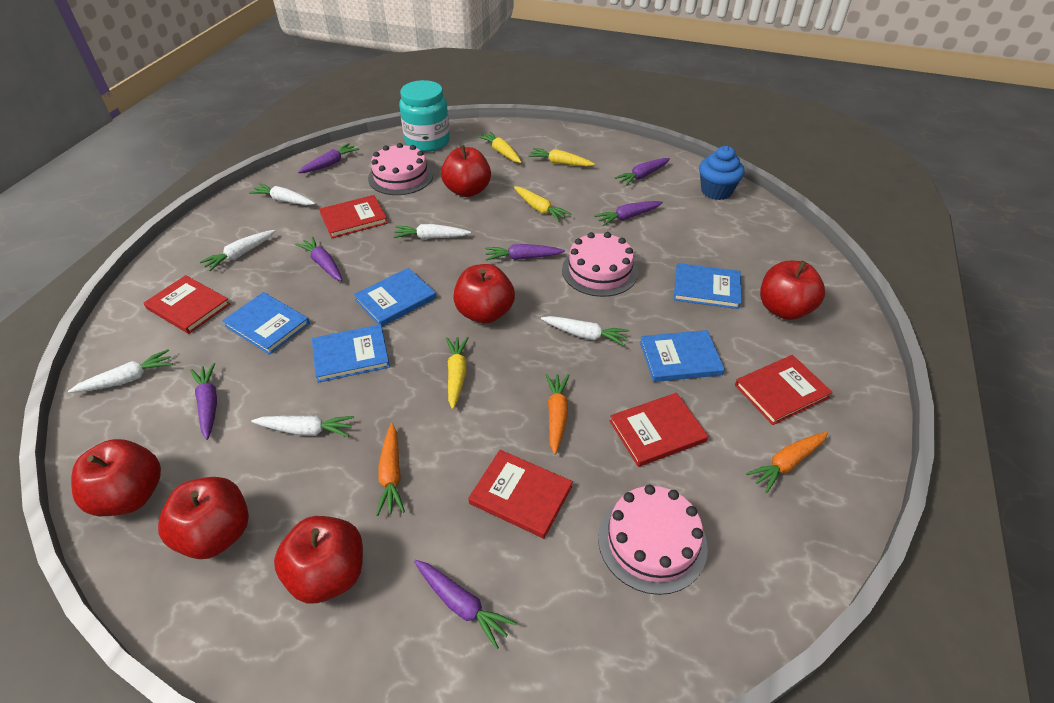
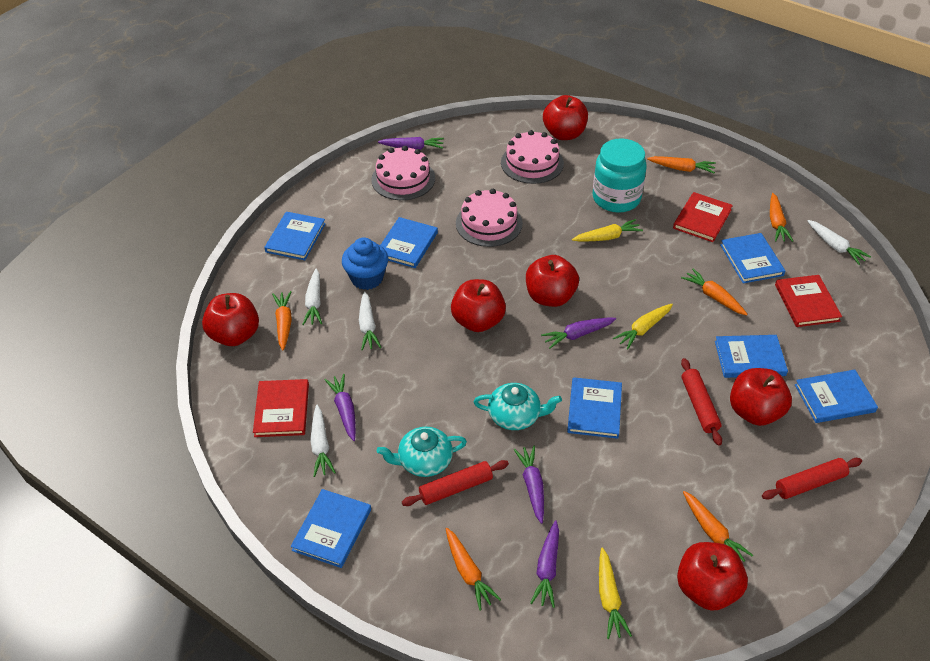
blue book: 5 -> 7
orange carrot: 3 -> 6
purple carrot: 7 -> 5
red book: 5 -> 3
red rolling pin: 0 -> 3
turquoise teapot: 0 -> 2
white carrot: 6 -> 4
yellow carrot: 4 -> 3

